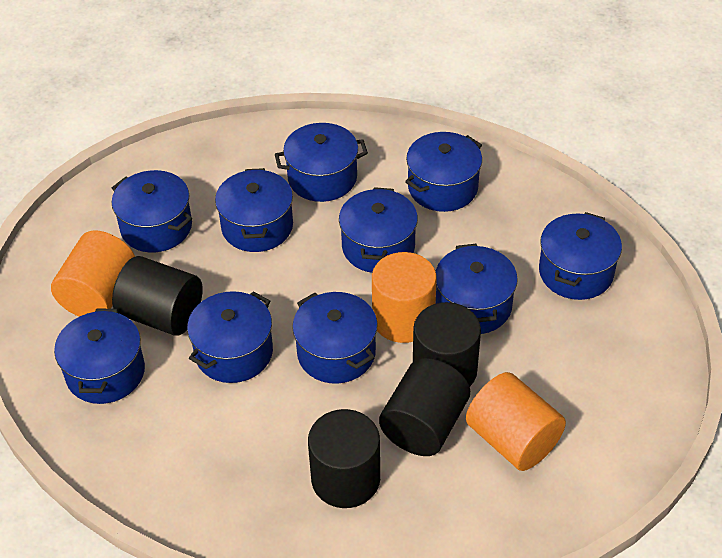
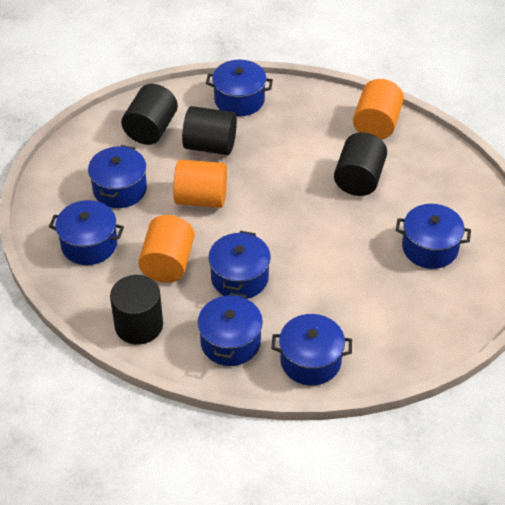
blue pot: 10 -> 7

